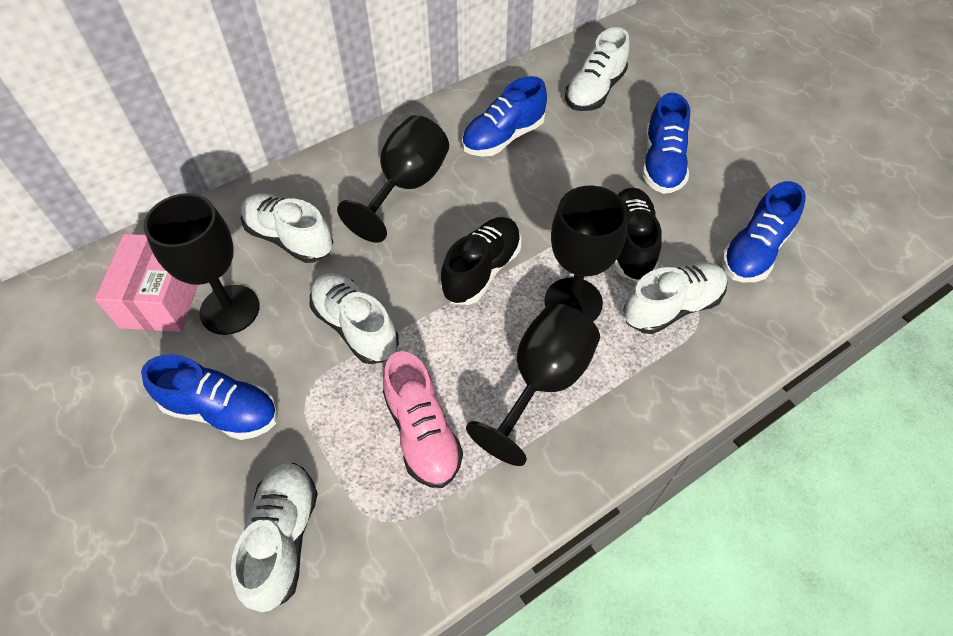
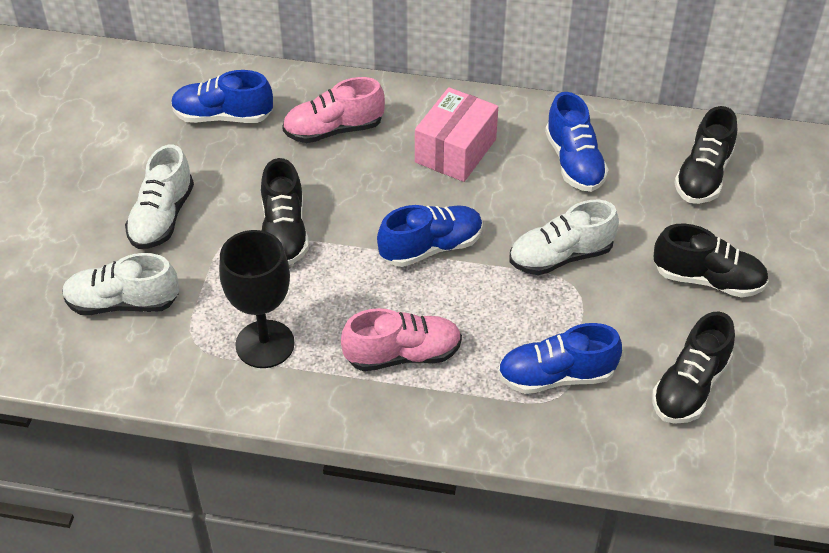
black goblet: 4 -> 1
black shoe: 2 -> 4
pink shoe: 1 -> 2
white shoe: 5 -> 3

